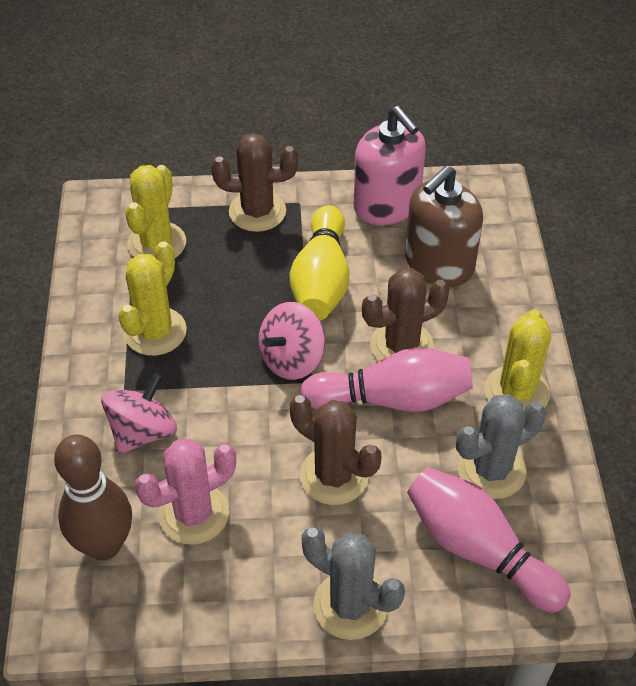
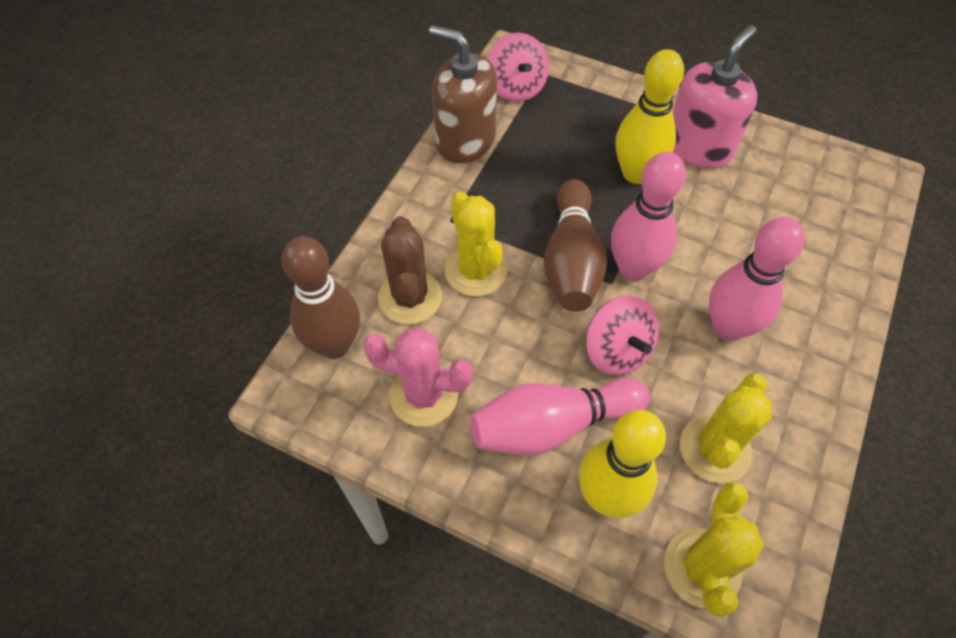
brown bowling pin: 1 -> 2
brown cactus: 3 -> 1
grey cactus: 2 -> 0
pink bowling pin: 2 -> 3
yellow bowling pin: 1 -> 2

